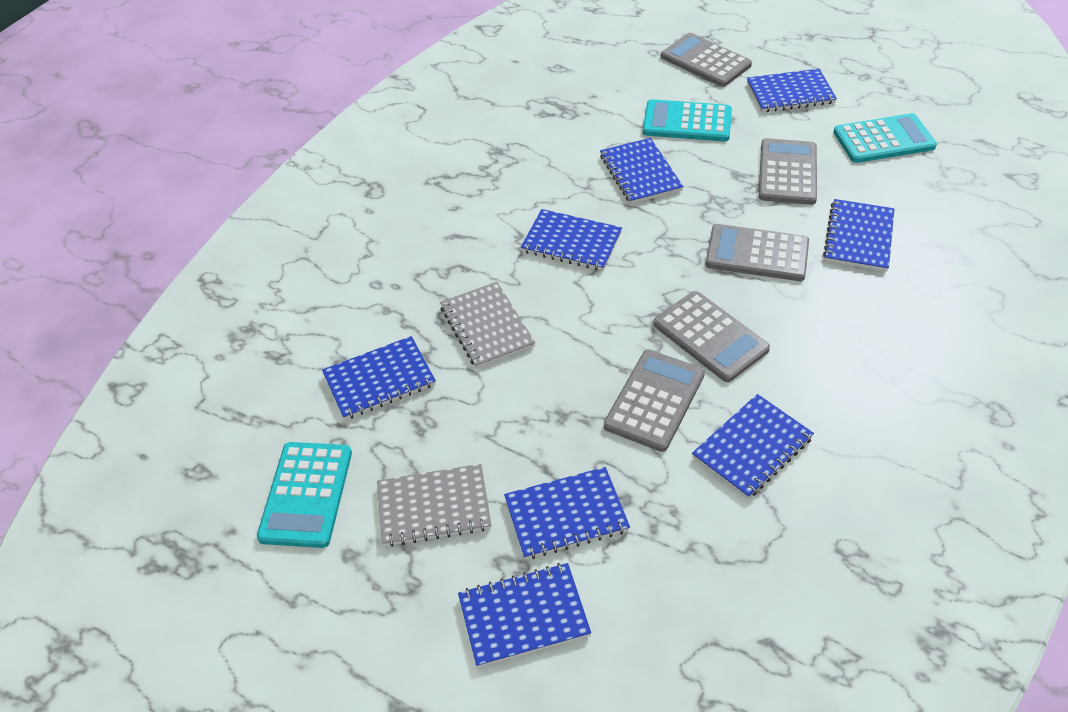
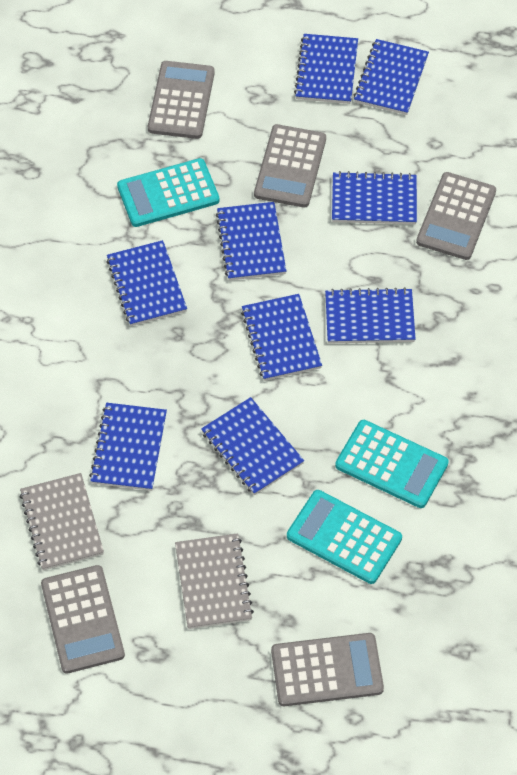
blue notebook: 8 -> 9

